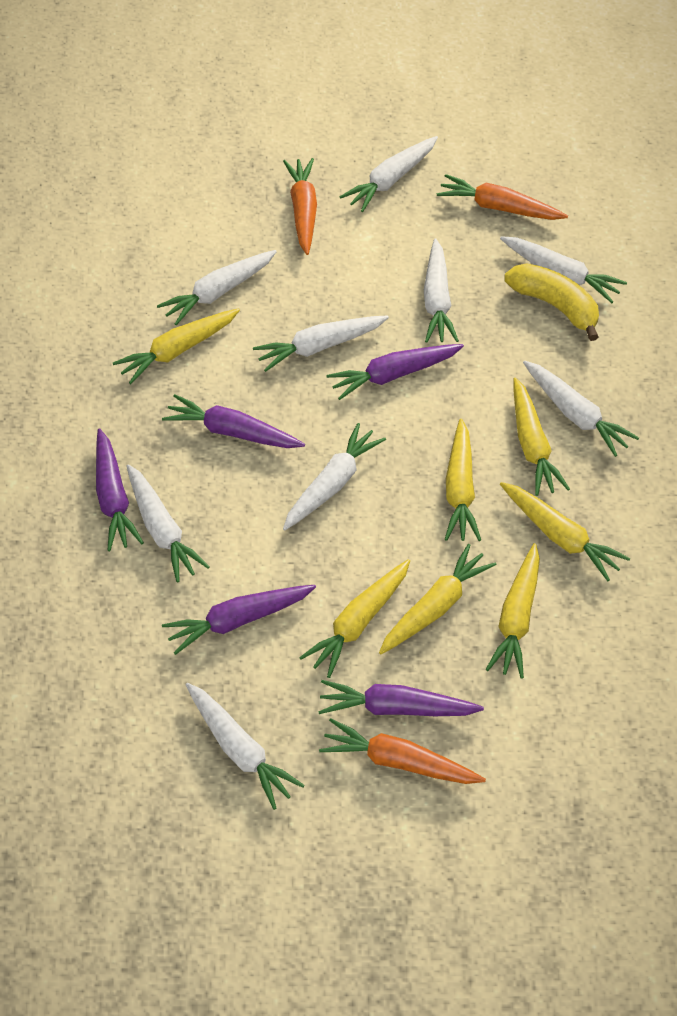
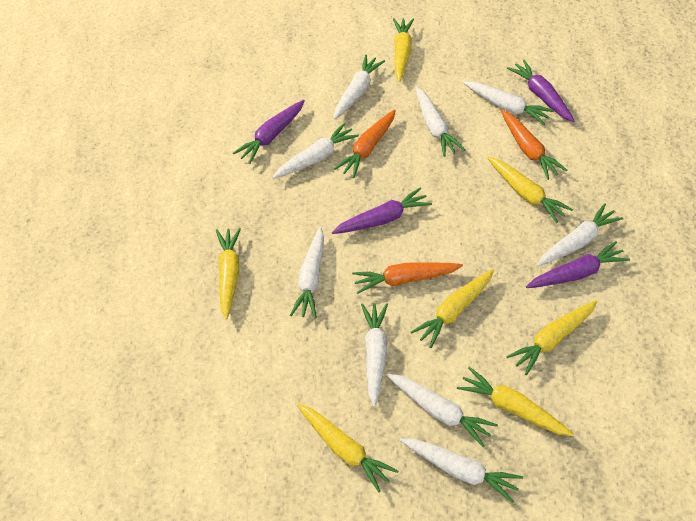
purple carrot: 5 -> 4
yellow banana: 1 -> 0

